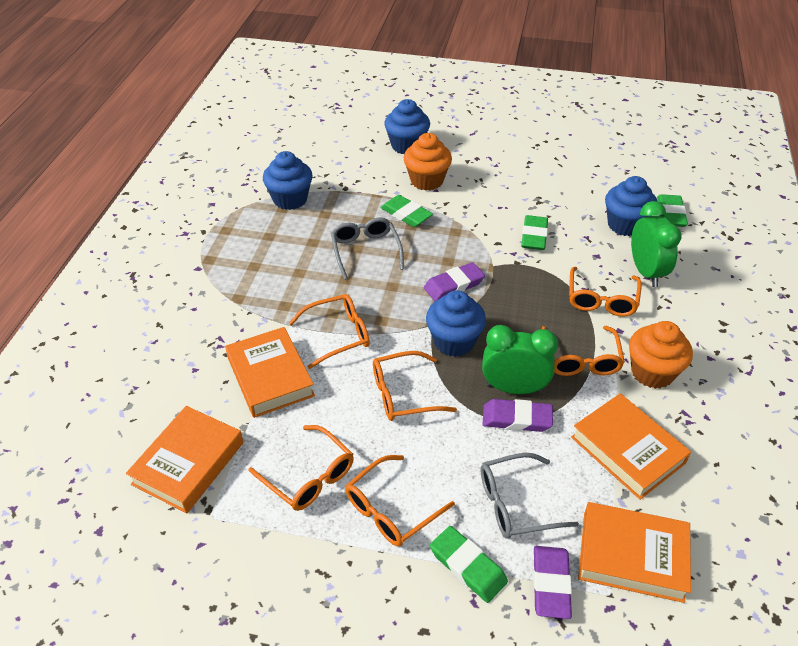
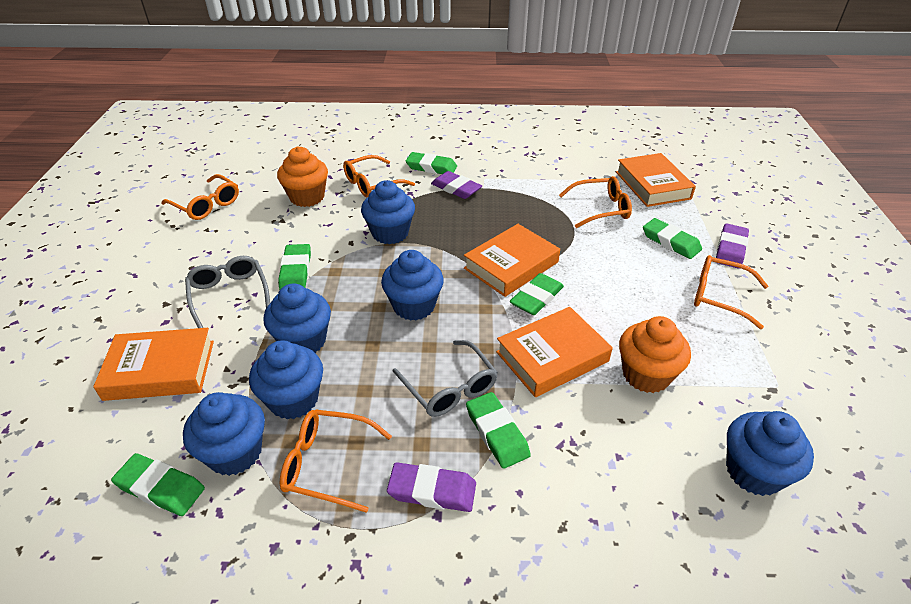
blue cupcake: 4 -> 6
green clock: 2 -> 0
green eraser: 4 -> 6
orange glasses: 6 -> 5

